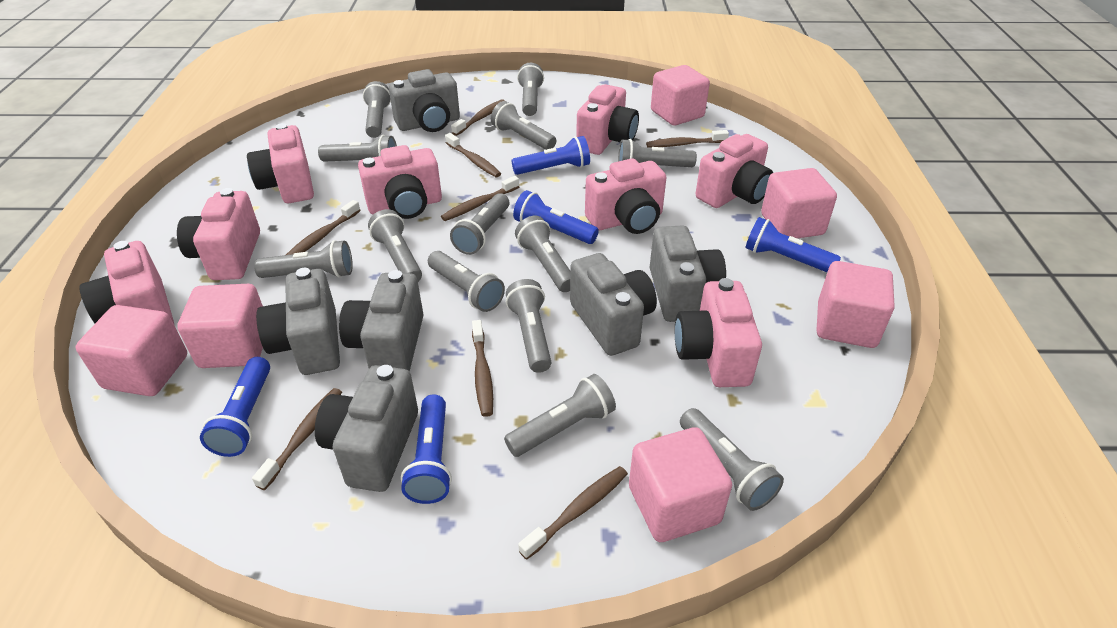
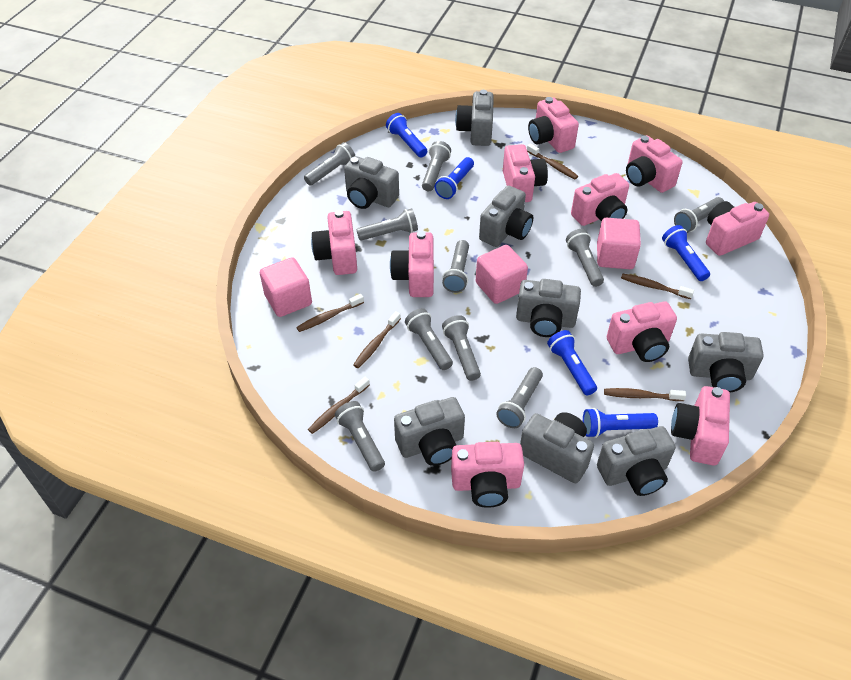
brown toothbrush: 8 -> 6
grey camera: 6 -> 8
grey flashlight: 13 -> 10
pink camera: 8 -> 10
pink cube: 6 -> 3

